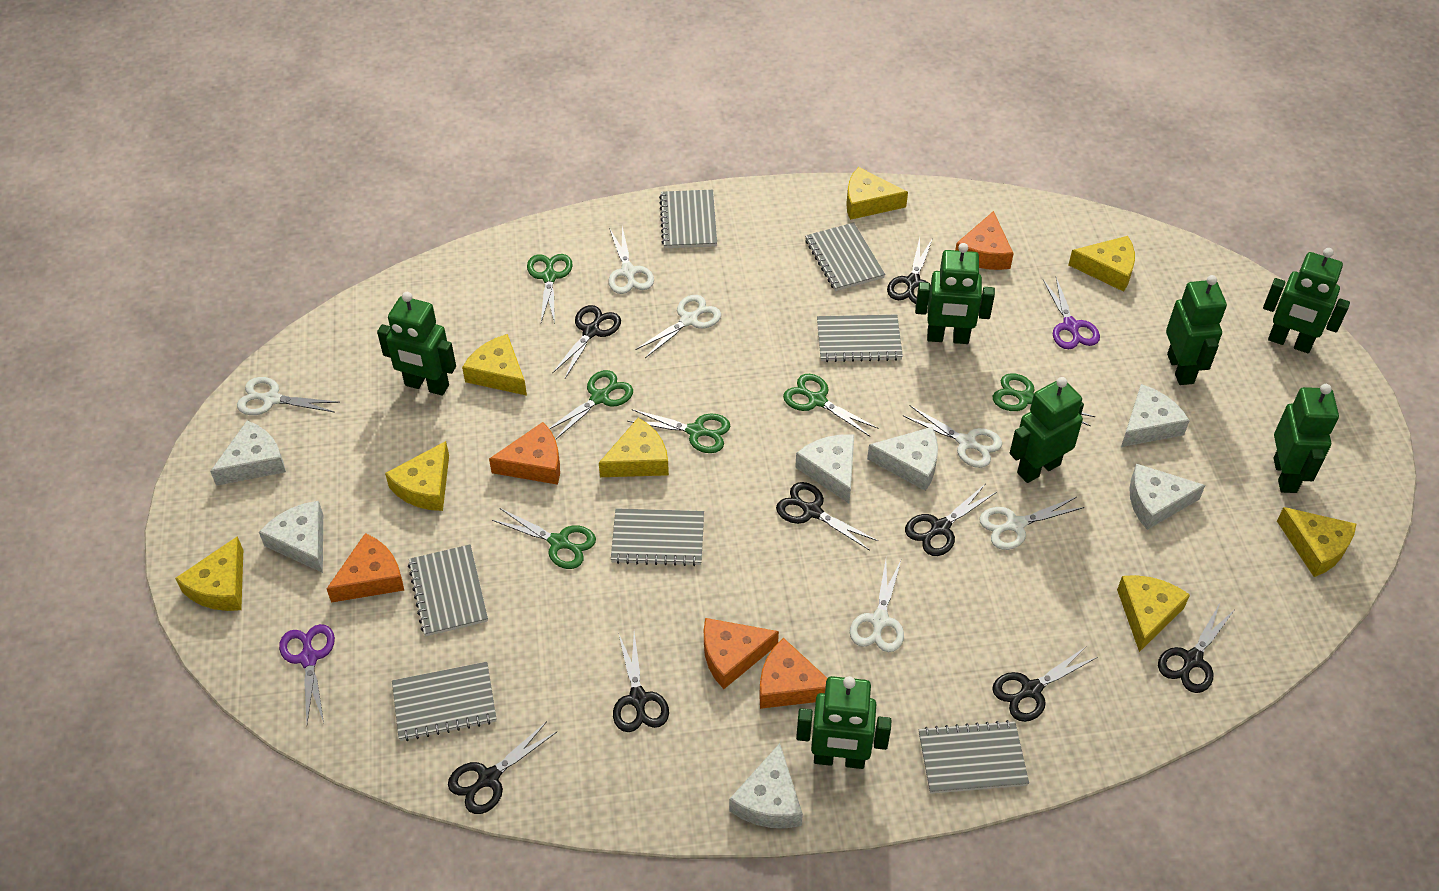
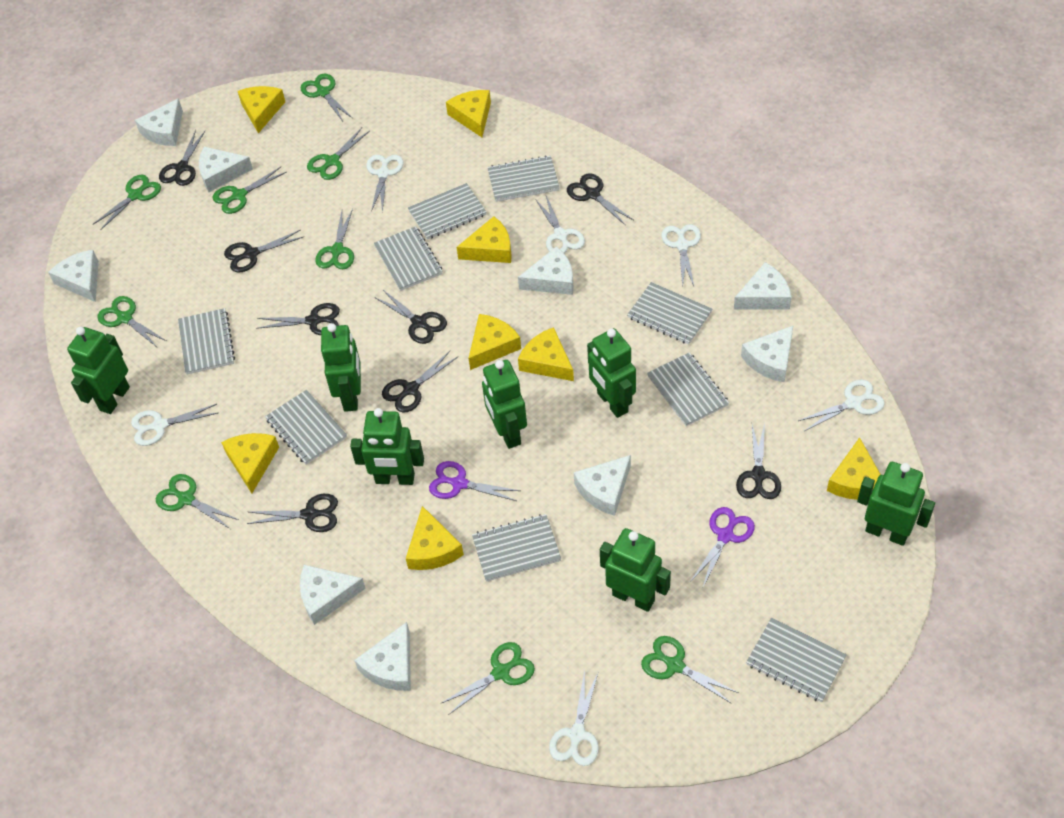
green scissors: 6 -> 9
grey notebook: 7 -> 9
orange cheese: 5 -> 0
white cheese: 7 -> 9

